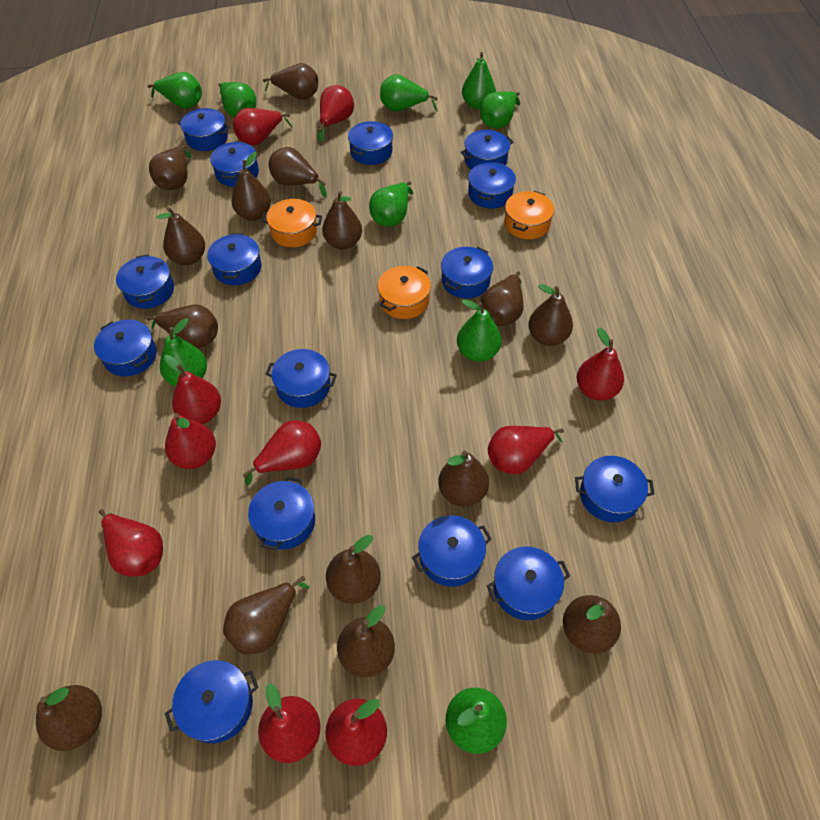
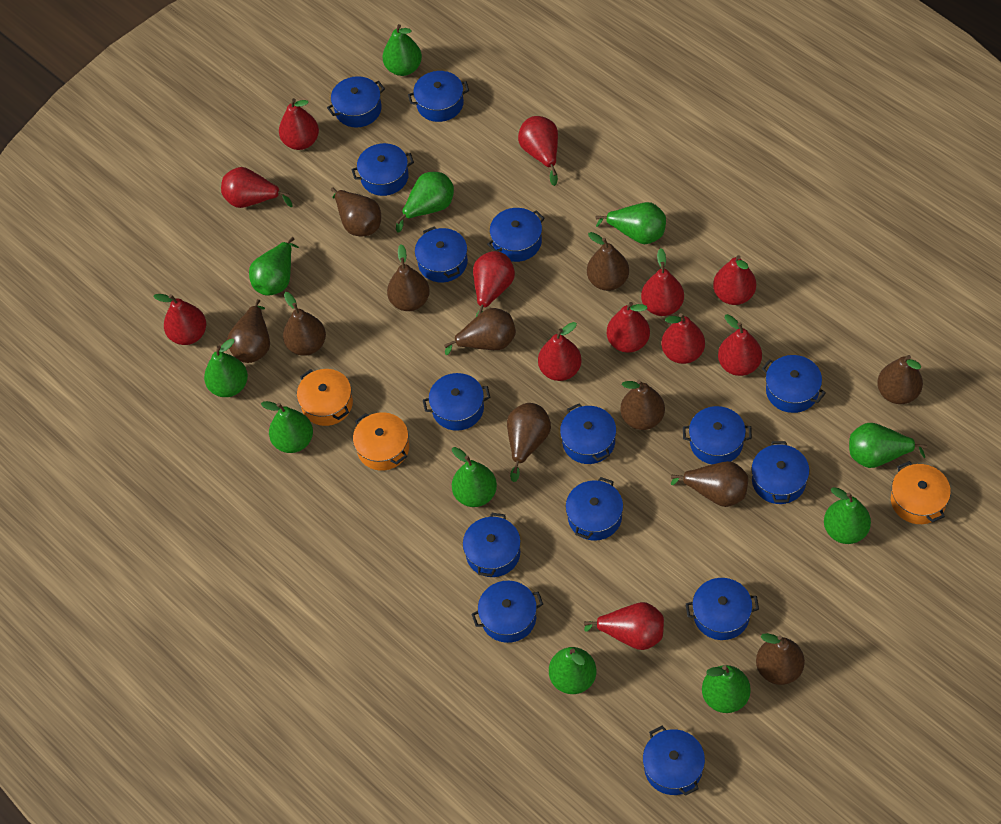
brown pear: 15 -> 11
green pear: 9 -> 11
red pear: 10 -> 12

